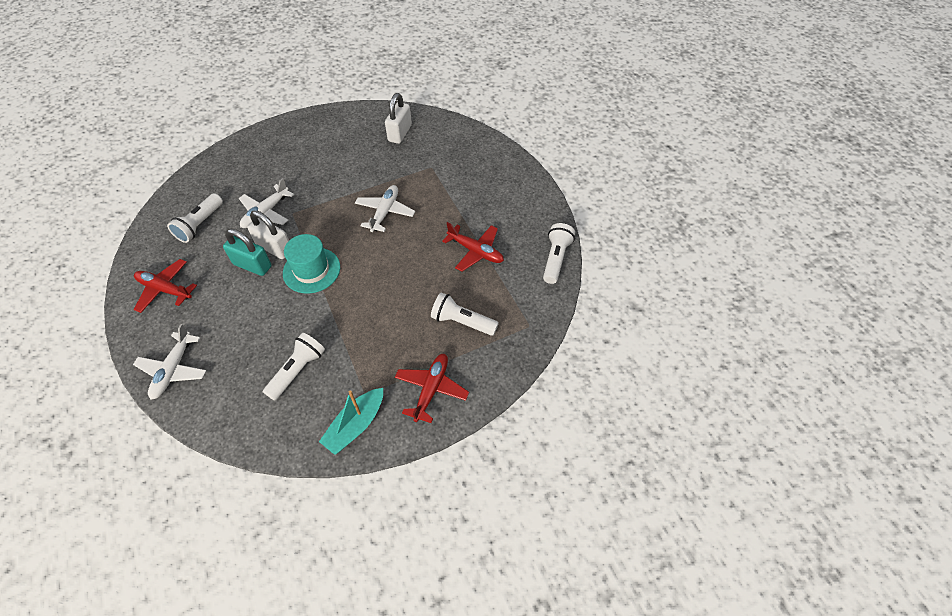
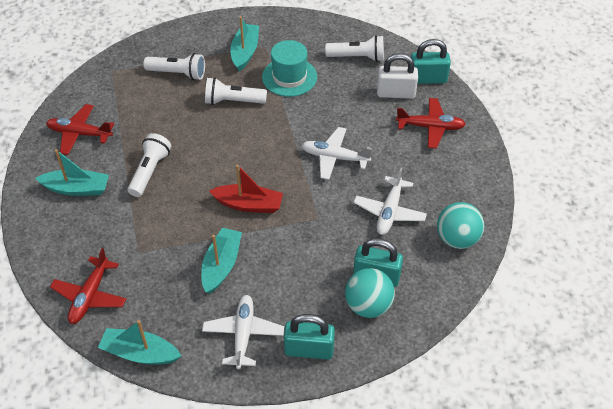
red boat: 0 -> 1
turquoise ball: 0 -> 2
turquoise boat: 1 -> 4
turquoise padlock: 1 -> 3
white padlock: 2 -> 1

